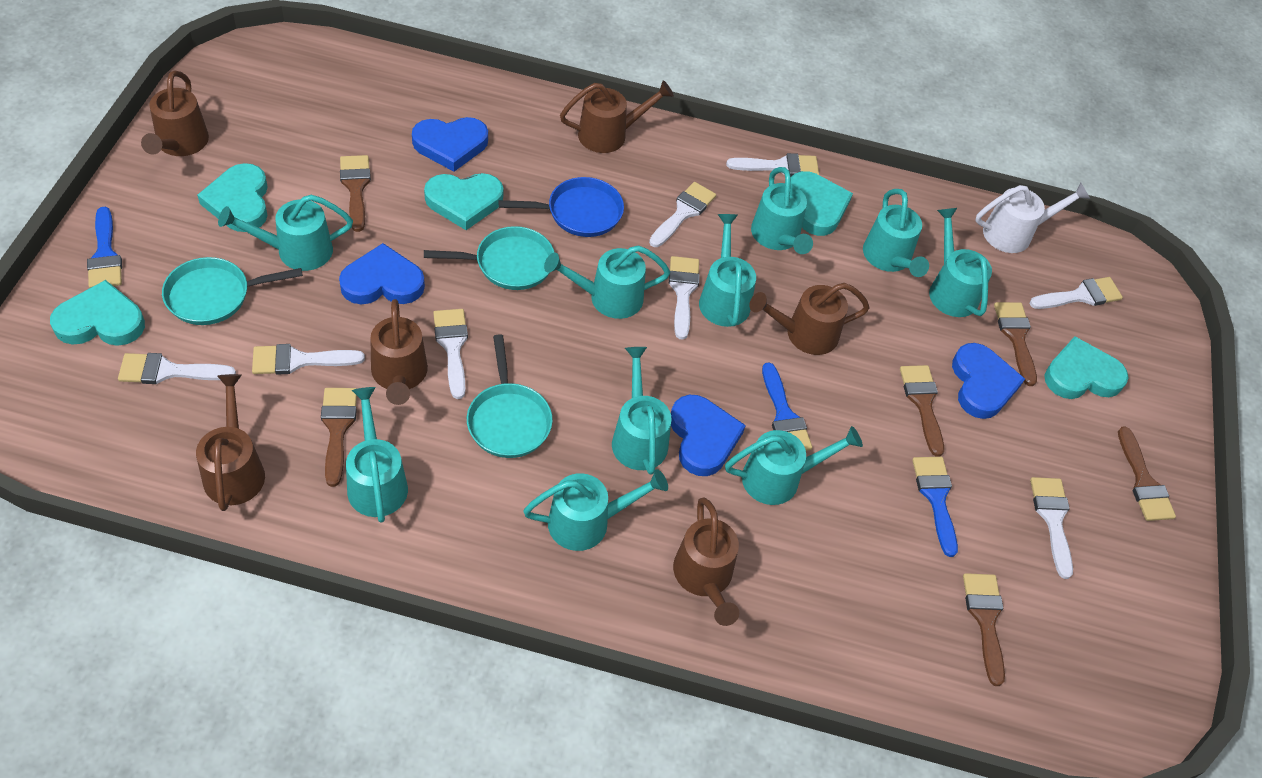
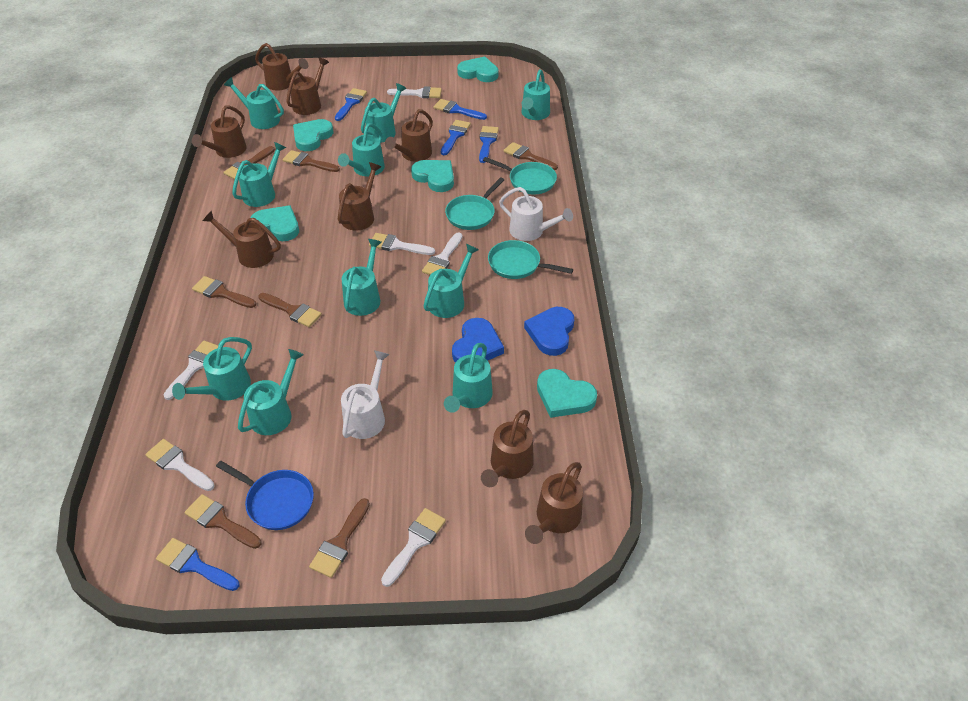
blue brush: 3 -> 5
blue heart: 4 -> 2
brown brush: 6 -> 7
brown watering can: 6 -> 8
white brush: 8 -> 6
white watering can: 1 -> 2

